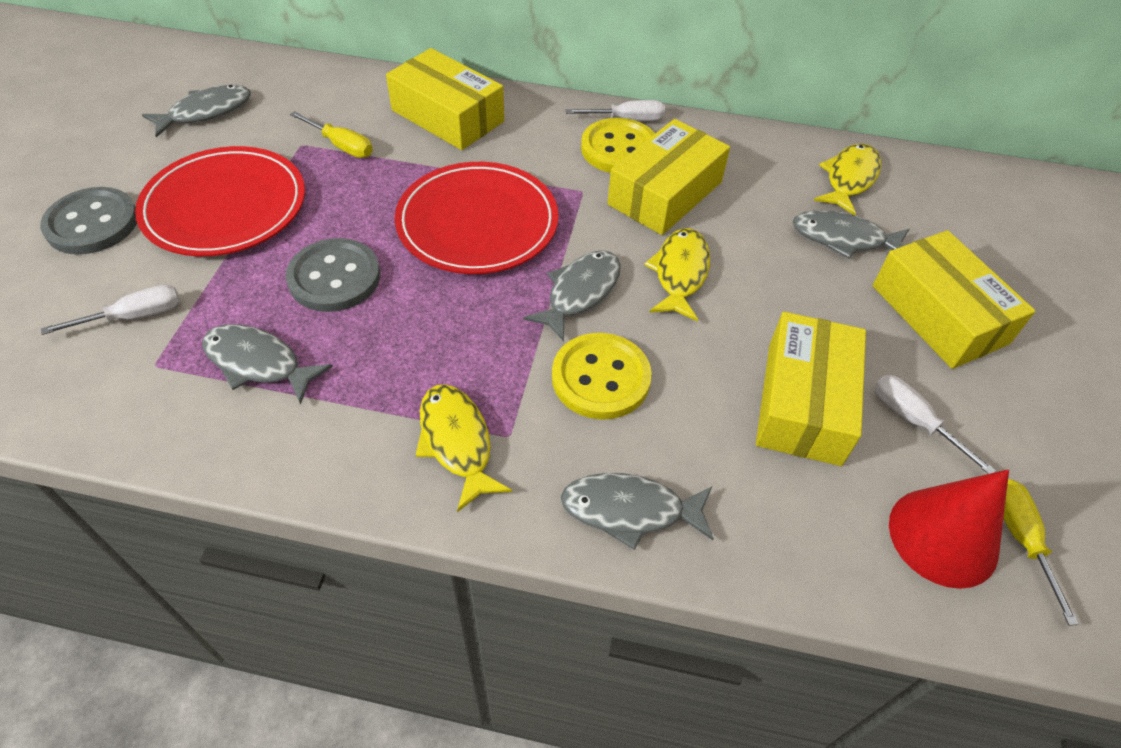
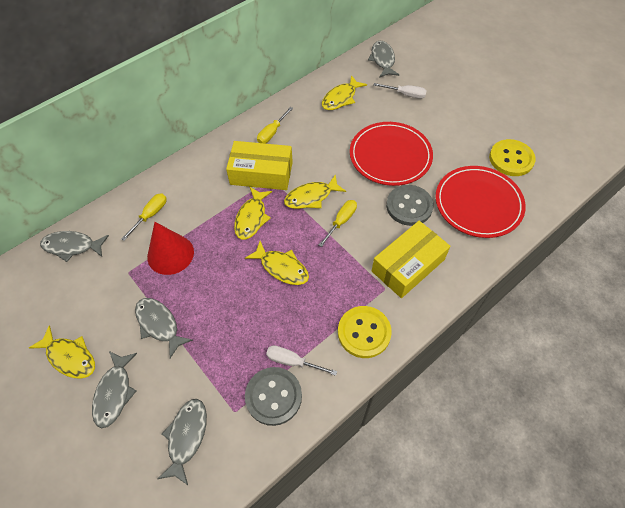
white screwdriver: 3 -> 2
yellow box: 4 -> 2
yellow fish: 3 -> 5
yellow screwdriver: 2 -> 3

